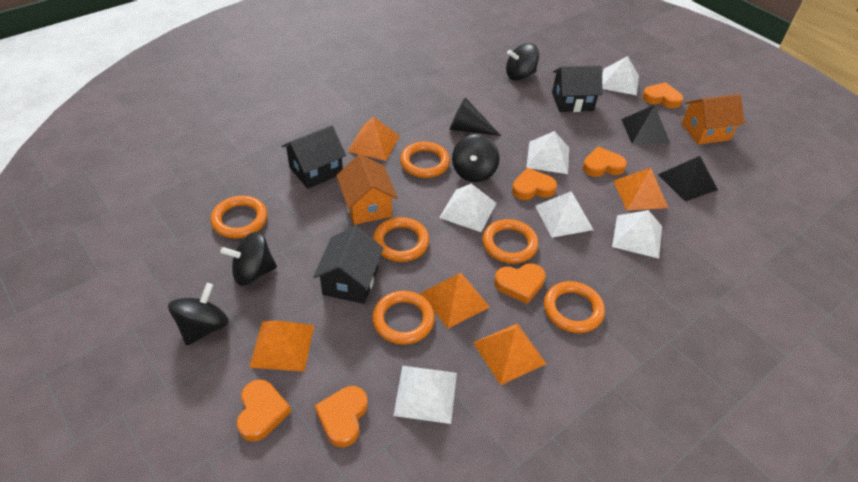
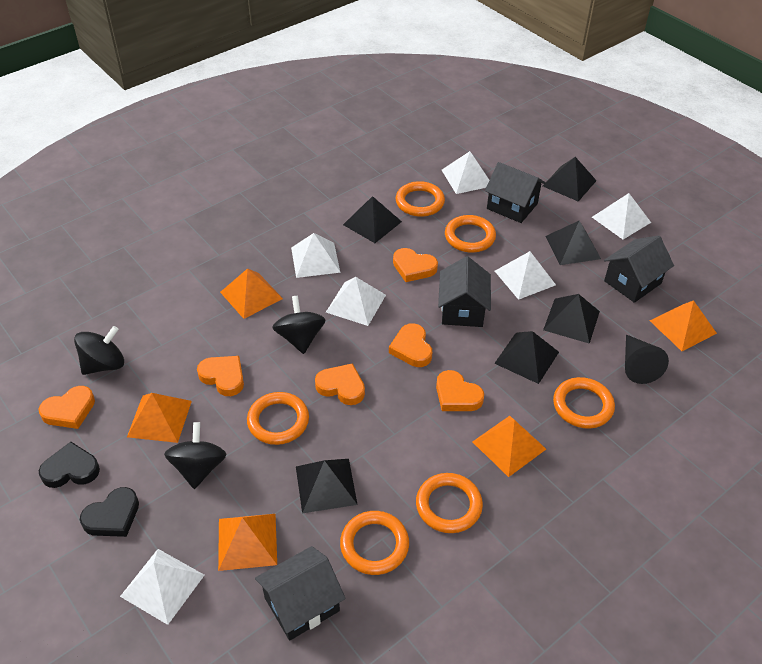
black heart: 0 -> 2
black house: 3 -> 4
black pyramid: 2 -> 6
black spinning top: 4 -> 3
orange house: 2 -> 0

